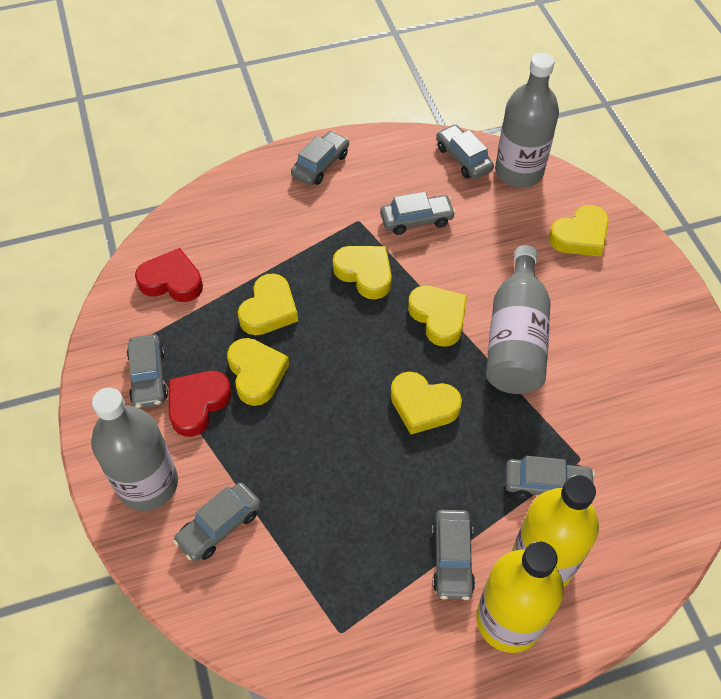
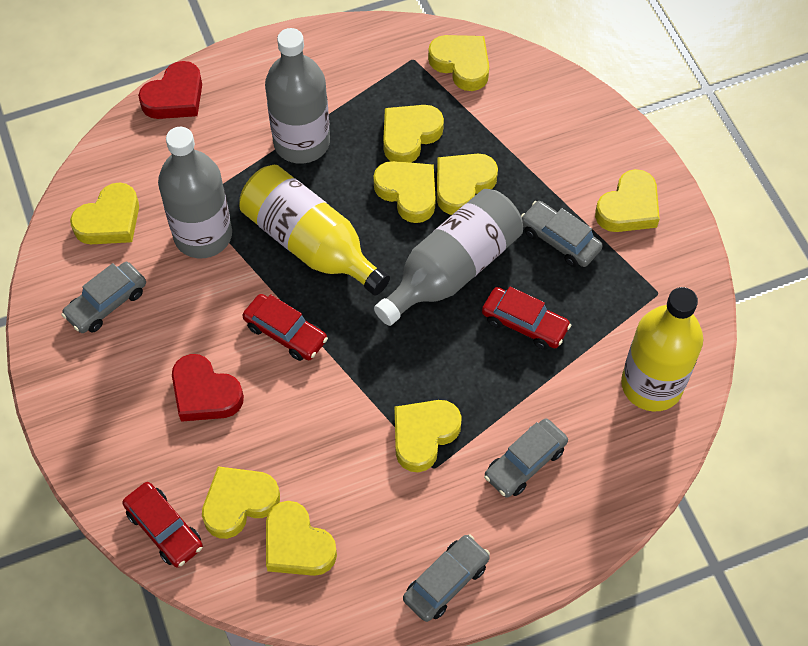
grey car: 7 -> 4
red car: 0 -> 3
yellow heart: 6 -> 9

